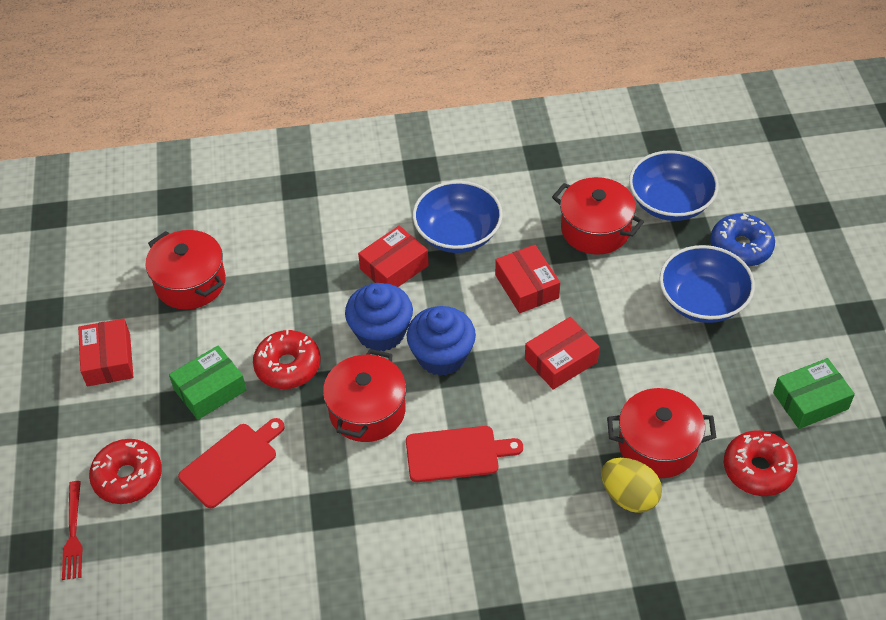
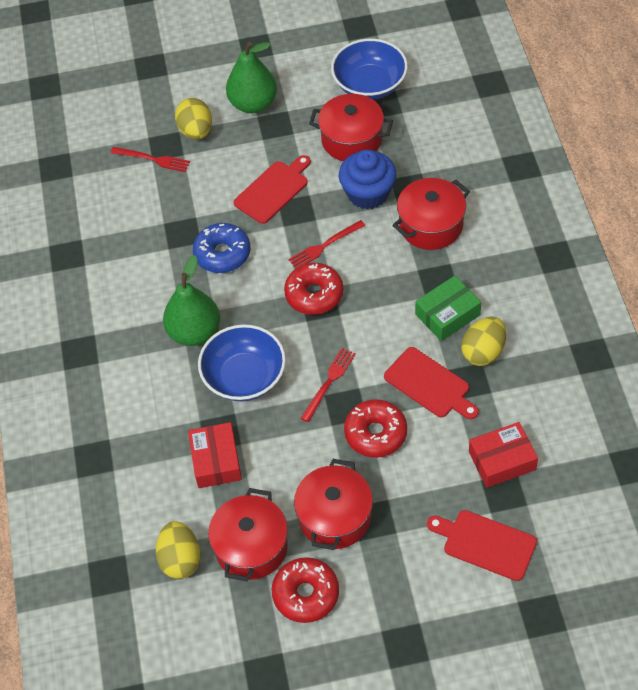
blue bowl: 3 -> 2
blue cupcake: 2 -> 1
green box: 2 -> 1
green pear: 0 -> 2
red box: 4 -> 2
red cutting board: 2 -> 3
red fork: 1 -> 3
yellow egg: 1 -> 3

